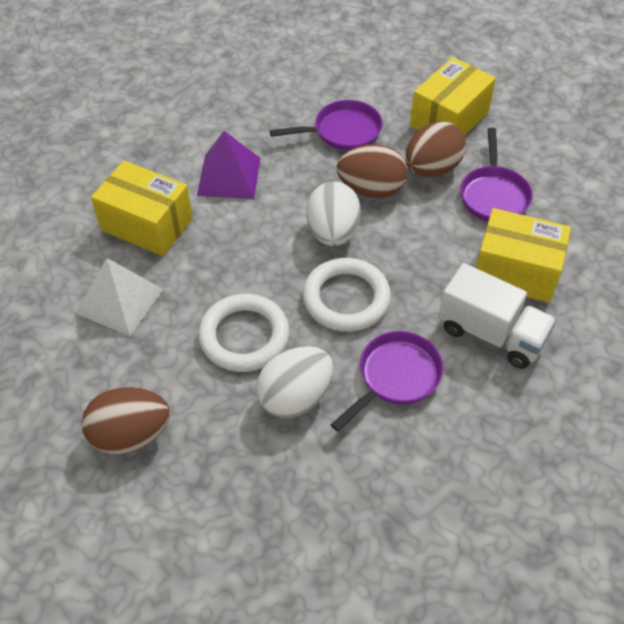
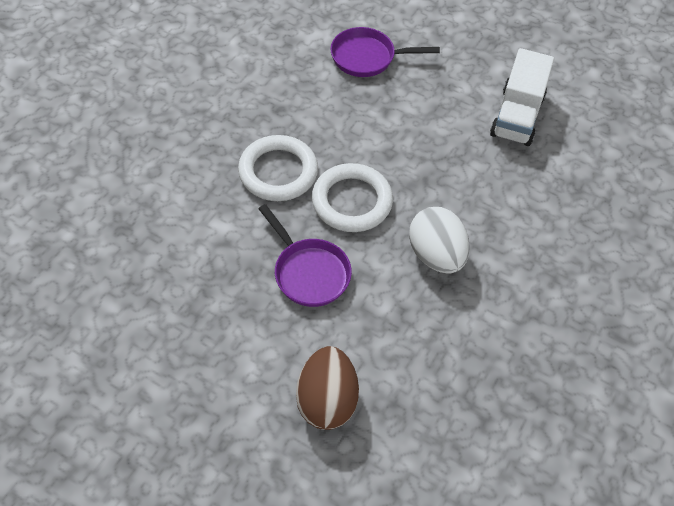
brown egg: 3 -> 1
purple pan: 3 -> 2
purple pyramid: 1 -> 0
white egg: 2 -> 1
white pyramid: 1 -> 0
yellow box: 3 -> 0

